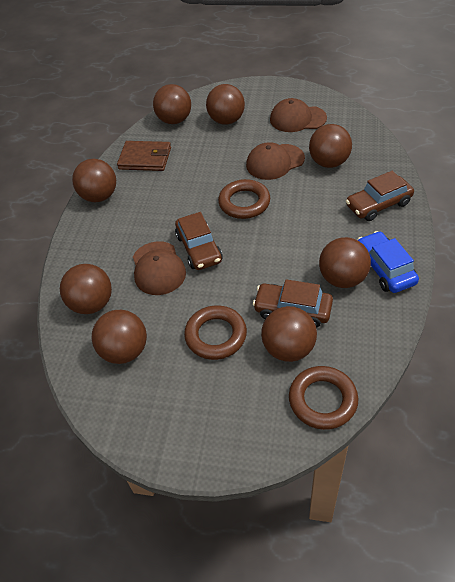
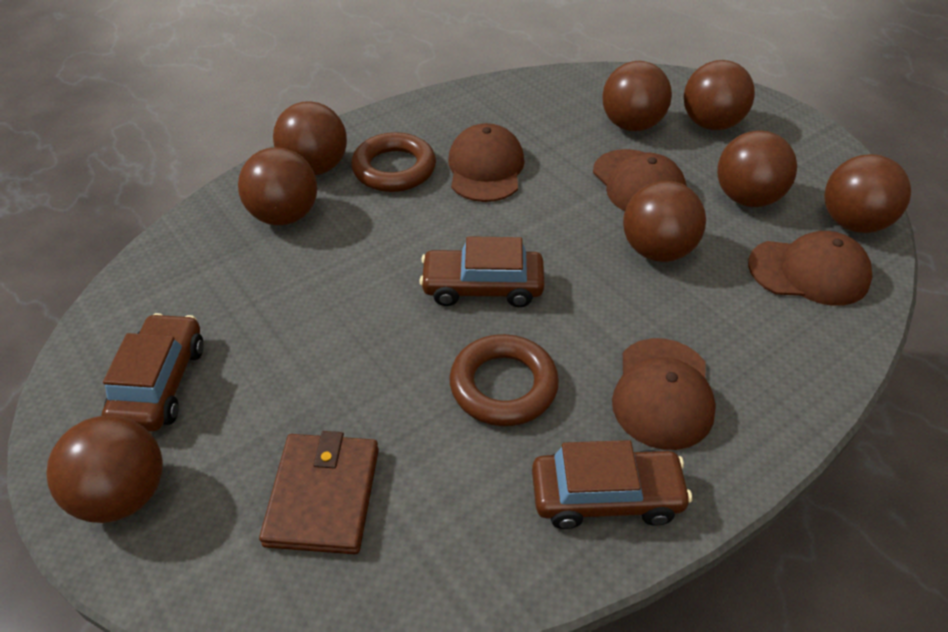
blue car: 1 -> 0
brown cap: 3 -> 4
brown ring: 3 -> 2

